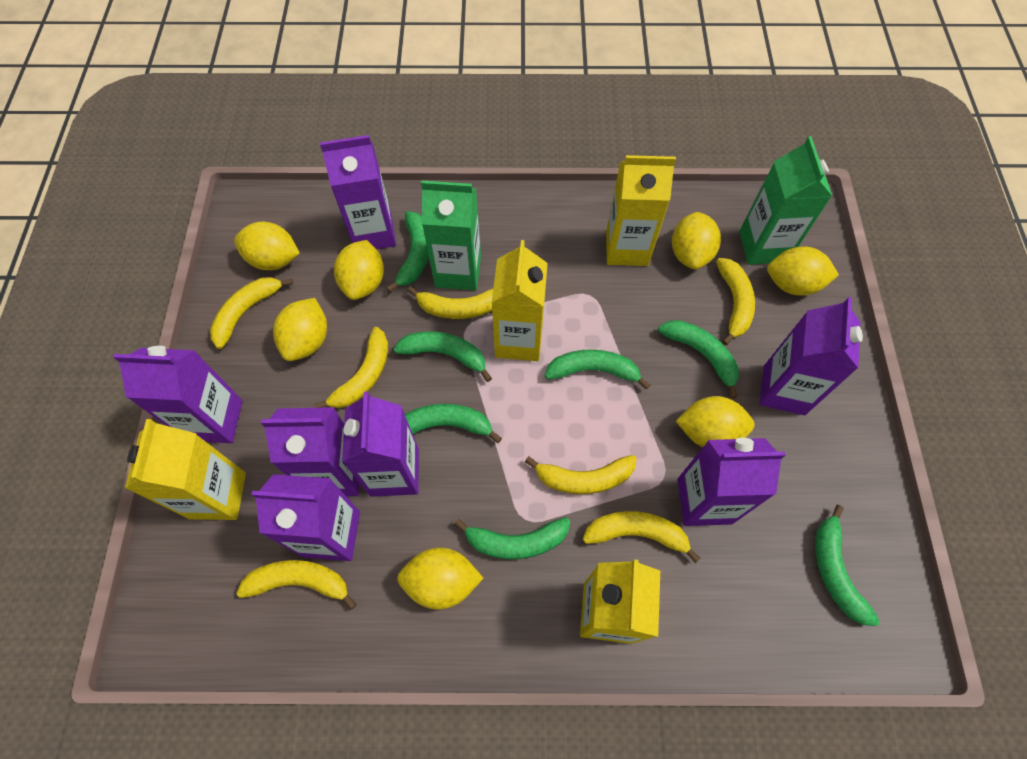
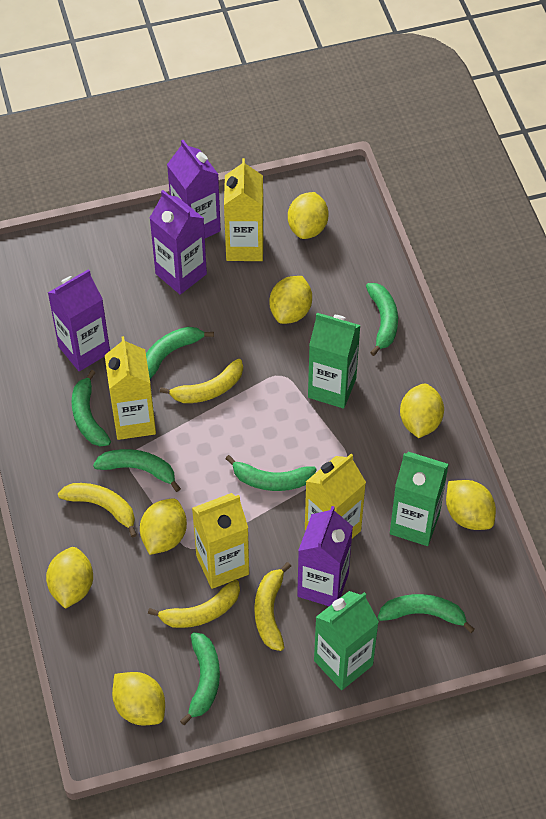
green carton: 2 -> 3
purple carton: 7 -> 4
yellow banana: 7 -> 4

